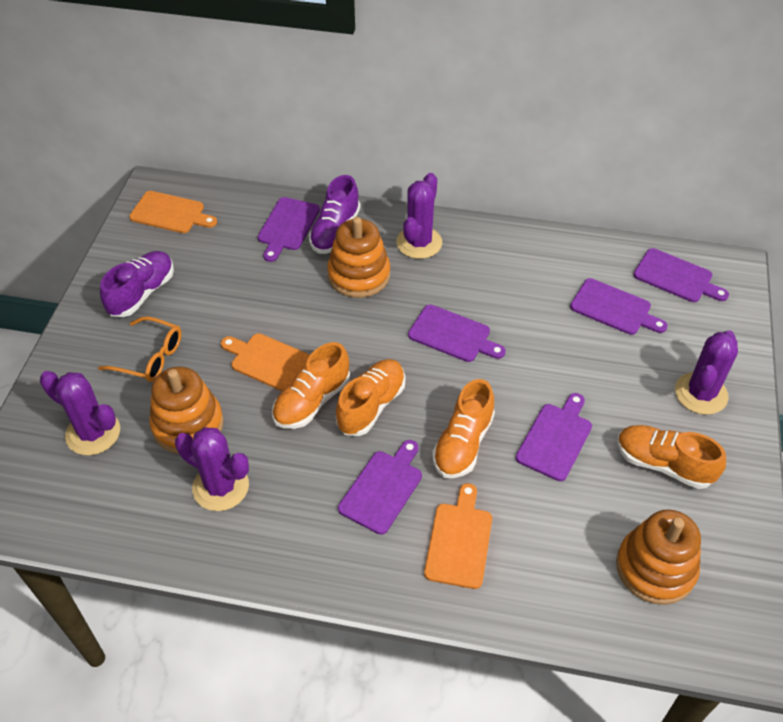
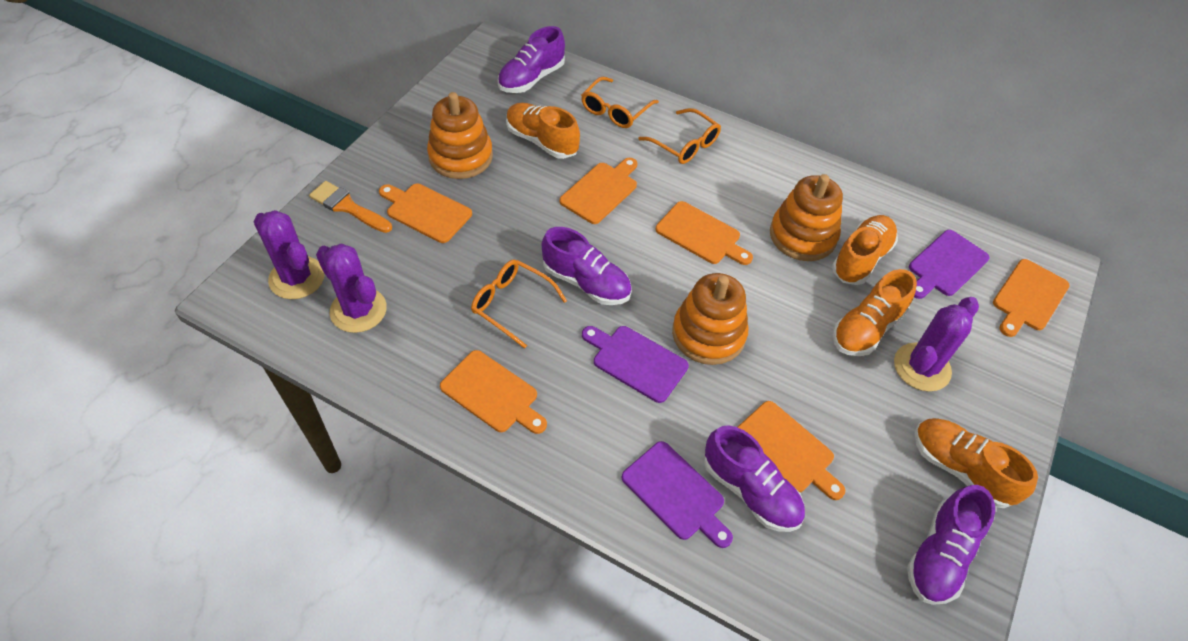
orange brush: 0 -> 1
orange cutting board: 3 -> 6
orange glasses: 1 -> 3
purple cactus: 4 -> 3
purple cutting board: 6 -> 3
purple shoe: 2 -> 4

